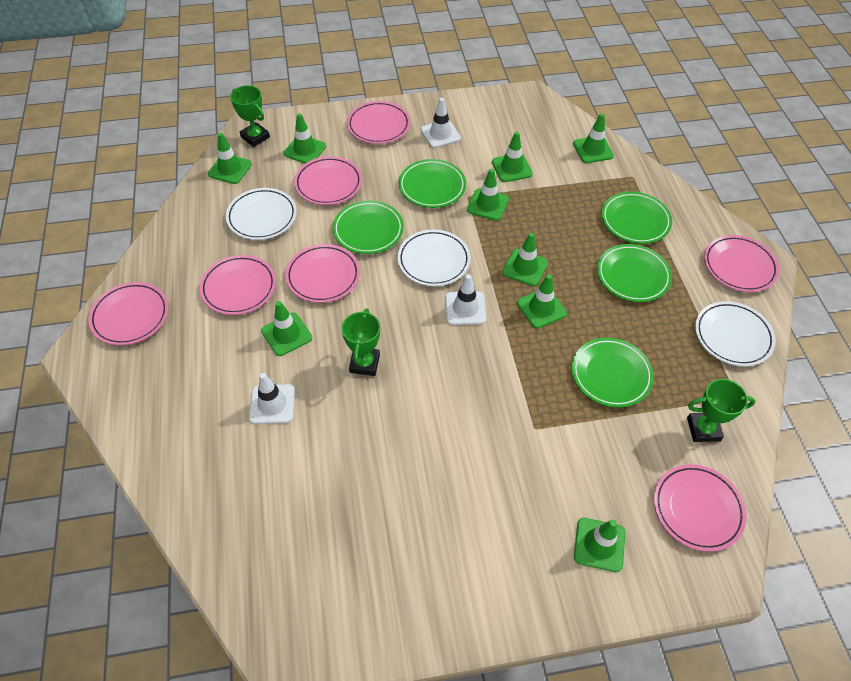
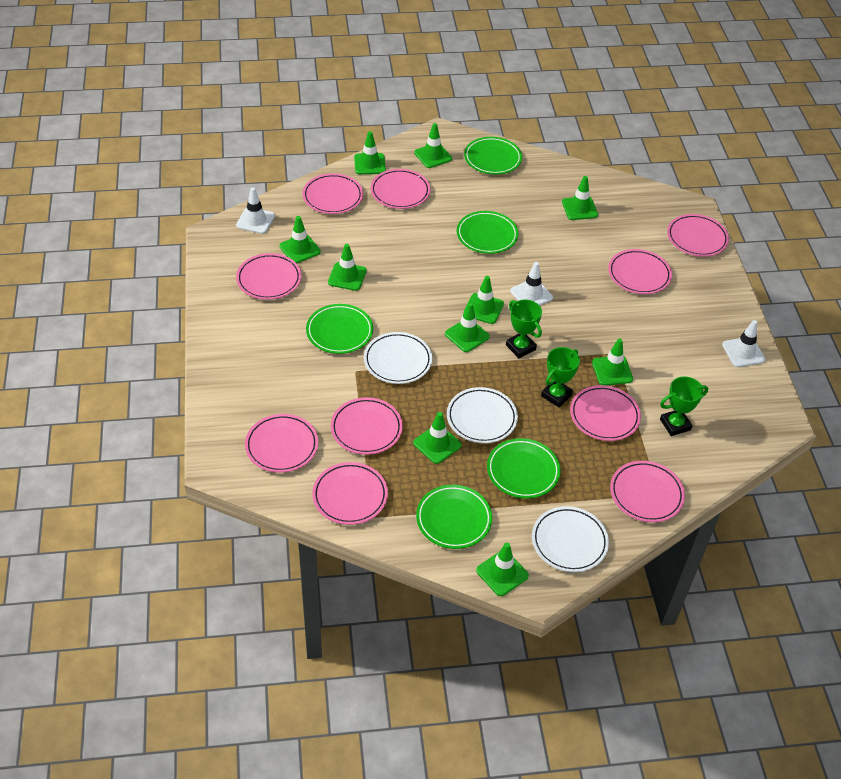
green traffic cone: 9 -> 10
pink plate: 7 -> 10

